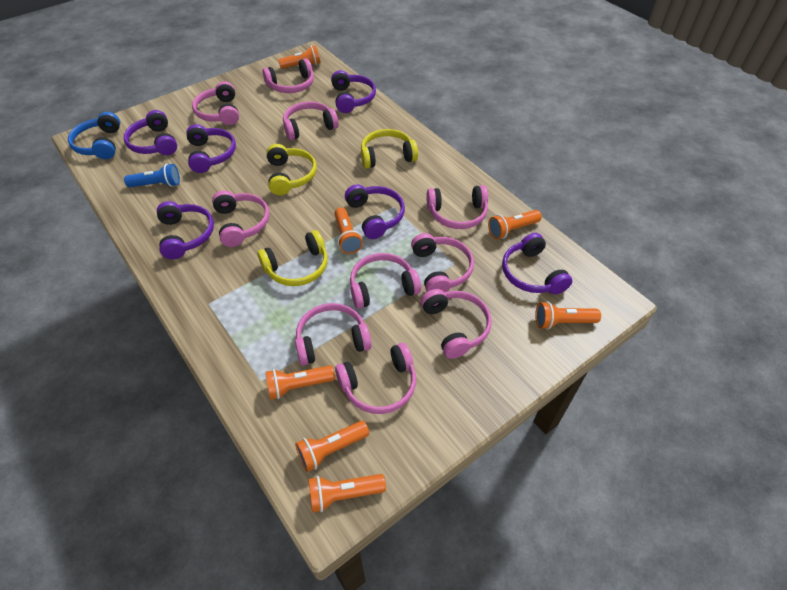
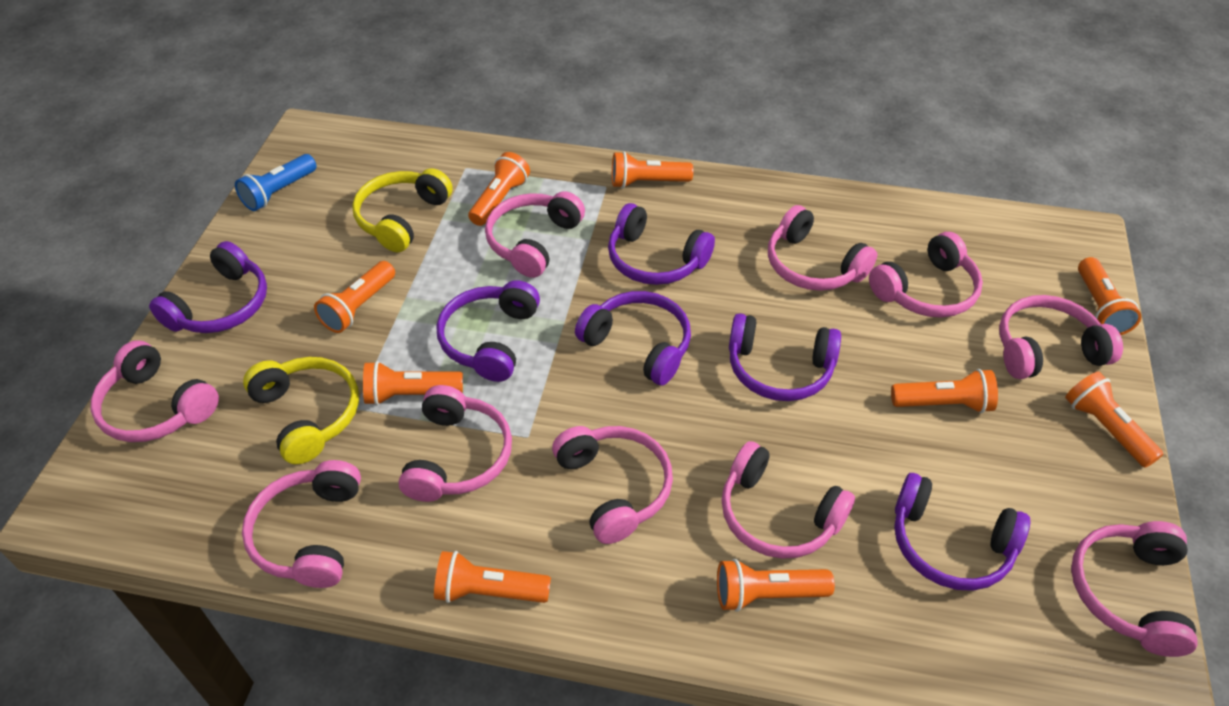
blue headphones: 1 -> 0
orange flashlight: 7 -> 9
yellow headphones: 3 -> 2

